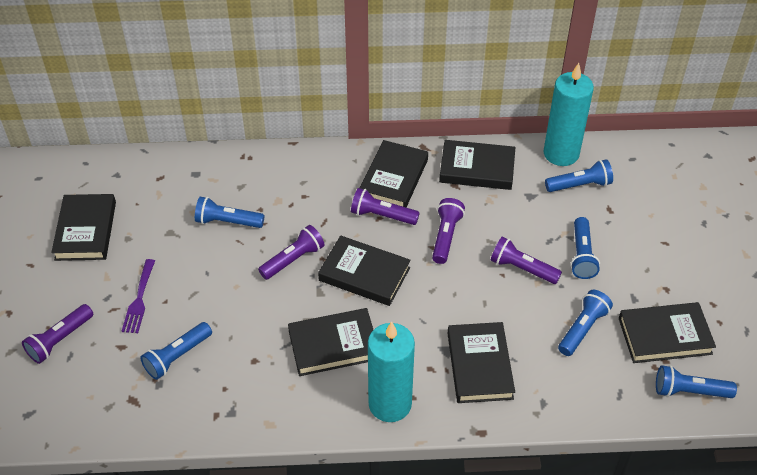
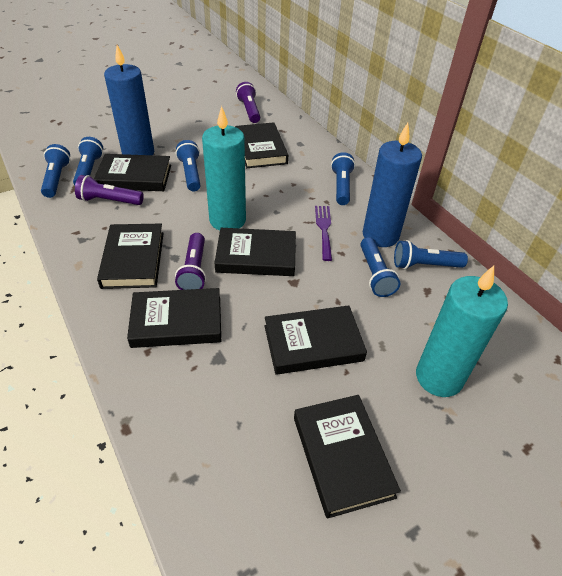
blue candle: 0 -> 2
purple flashlight: 5 -> 3

